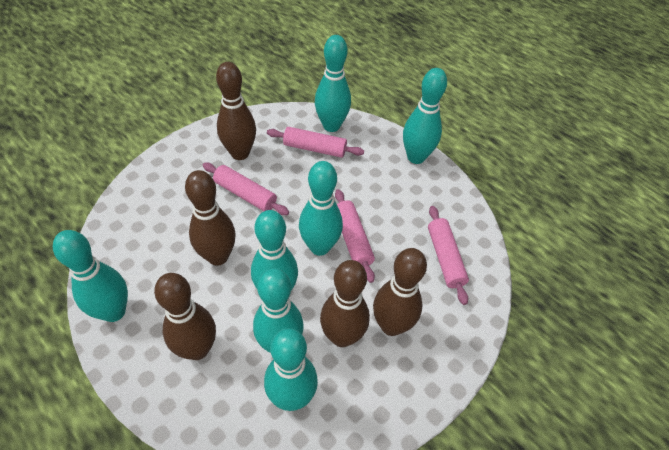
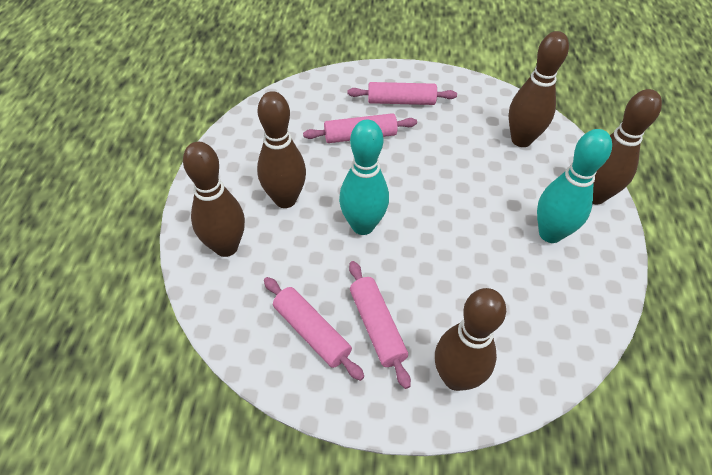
turquoise bowling pin: 7 -> 2

